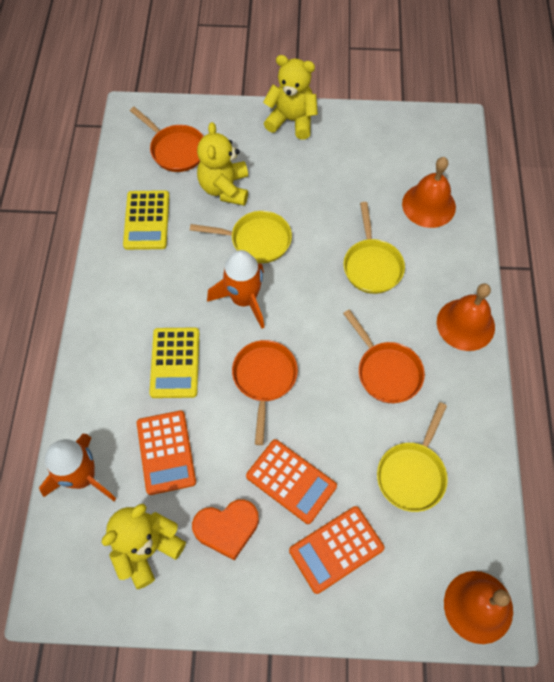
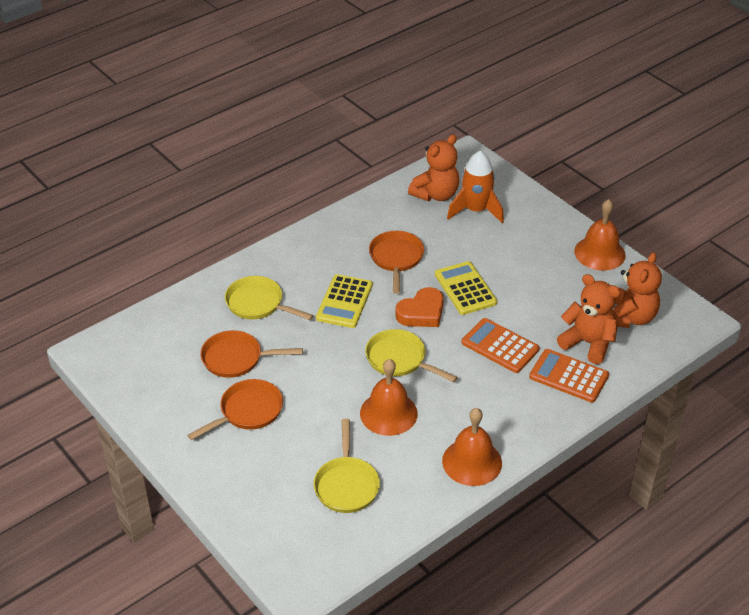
orange calculator: 3 -> 2
orange rocket: 2 -> 1
orange teddy bear: 0 -> 3
yellow teddy bear: 3 -> 0

